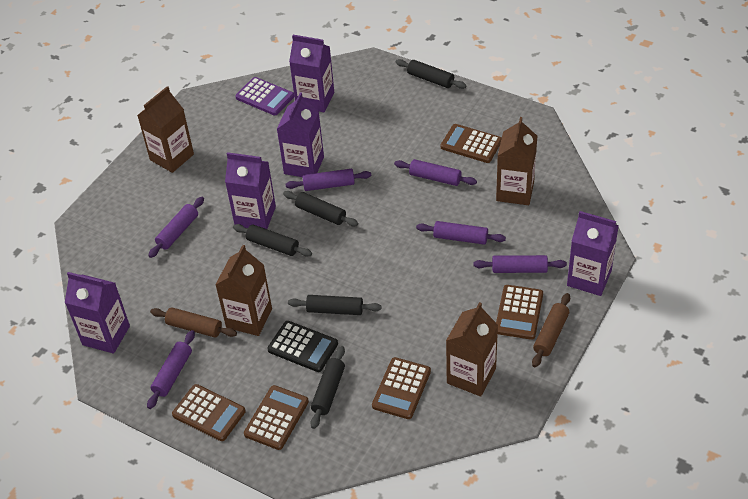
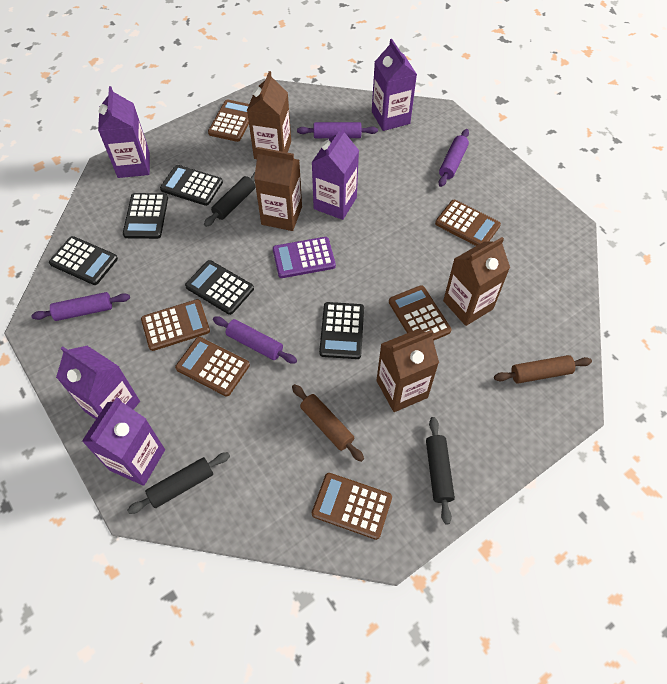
black calculator: 1 -> 5
black rolling pin: 5 -> 3
brown calculator: 5 -> 6
purple rolling pin: 6 -> 4

